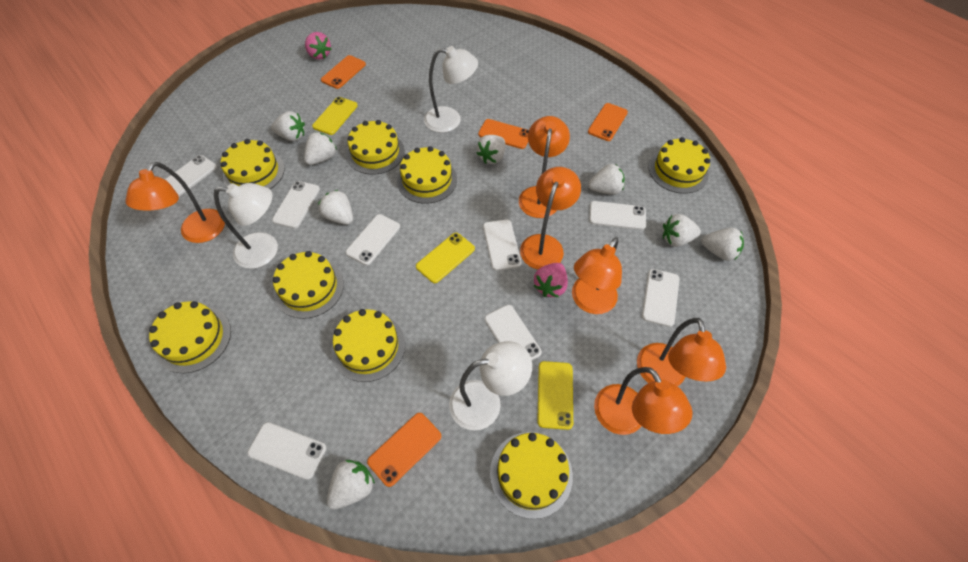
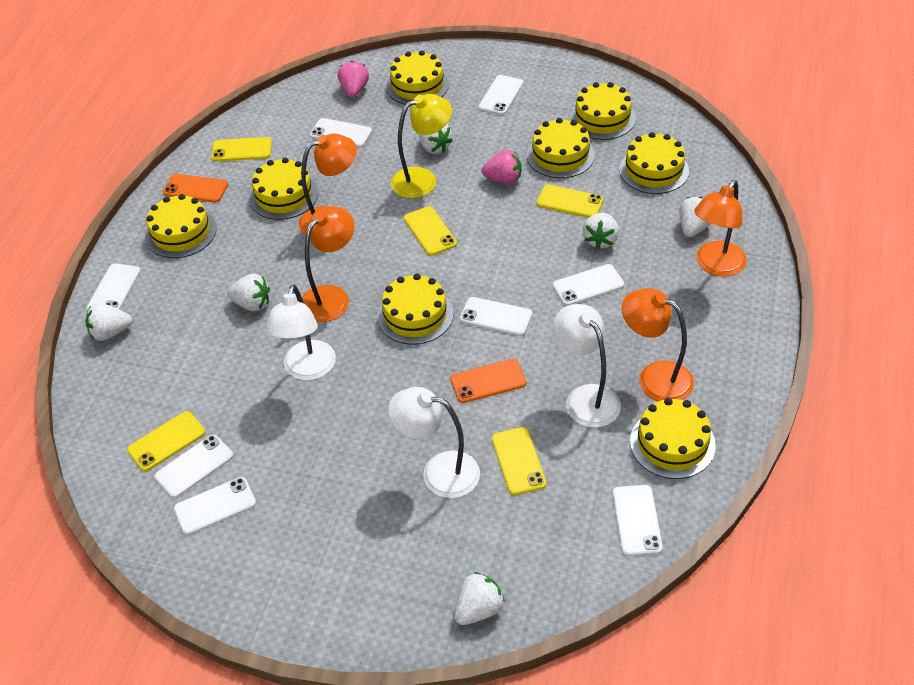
orange lamp: 6 -> 4
orange phone: 4 -> 2
white strawberry: 8 -> 6
yellow lamp: 0 -> 1
yellow phone: 3 -> 5

